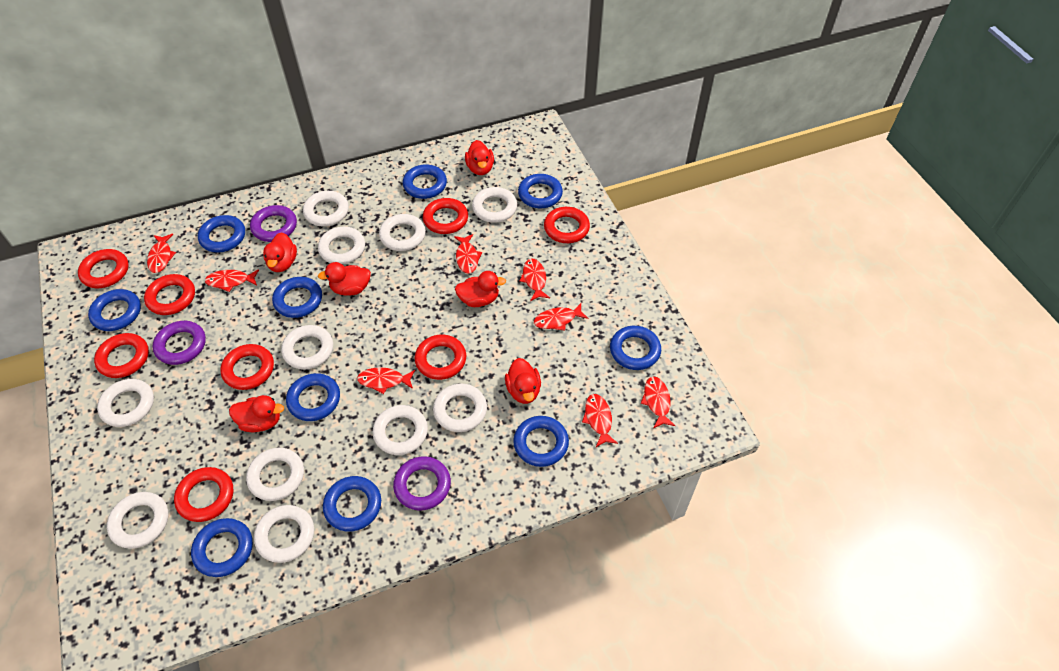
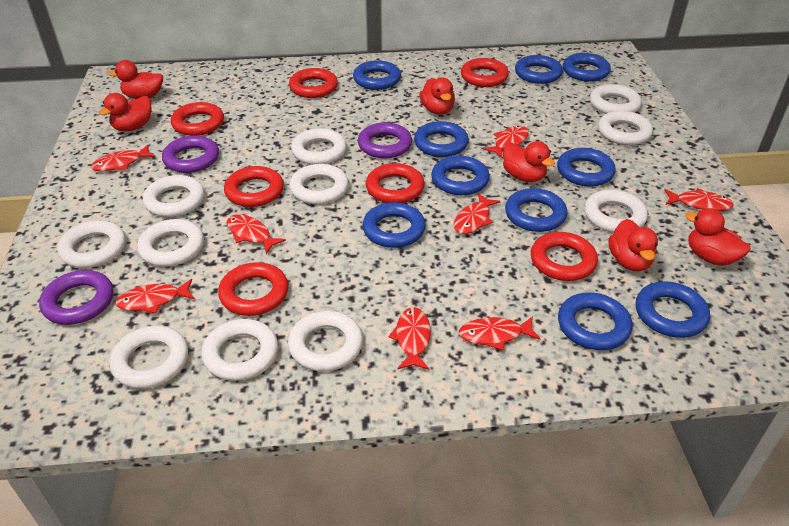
red ring: 8 -> 7

